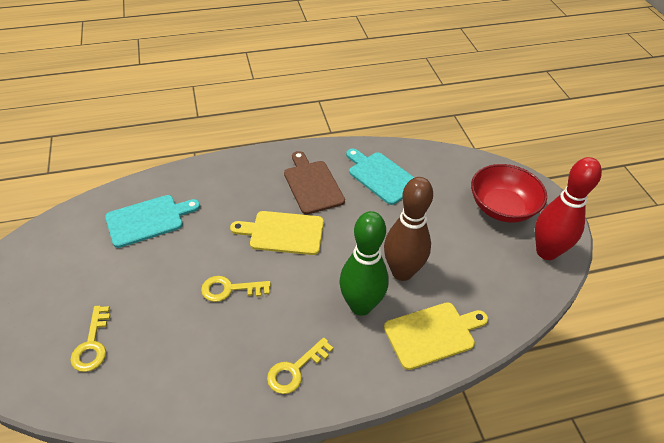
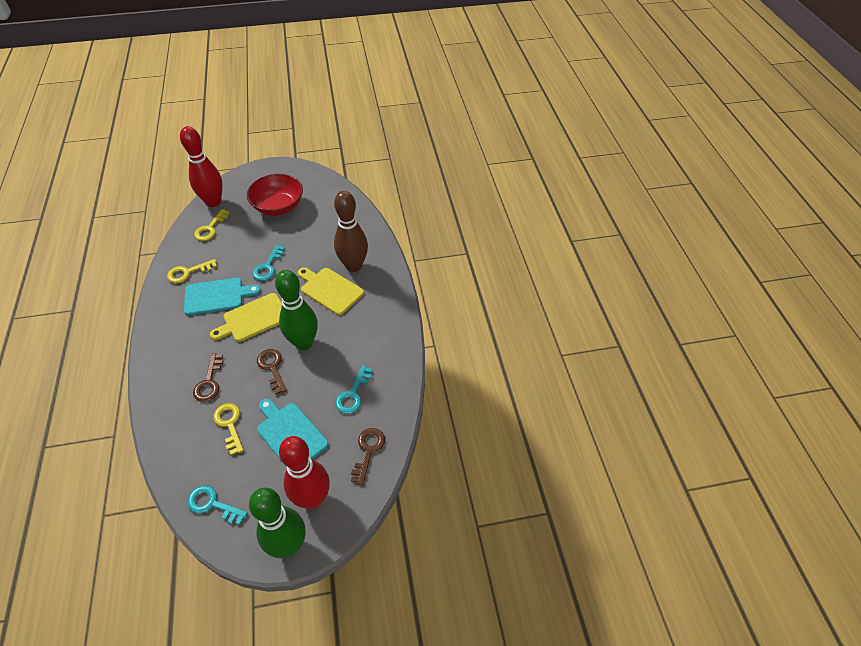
brown cutting board: 1 -> 0
brown key: 0 -> 3
green bowling pin: 1 -> 2
red bowling pin: 1 -> 2
turquoise key: 0 -> 3

